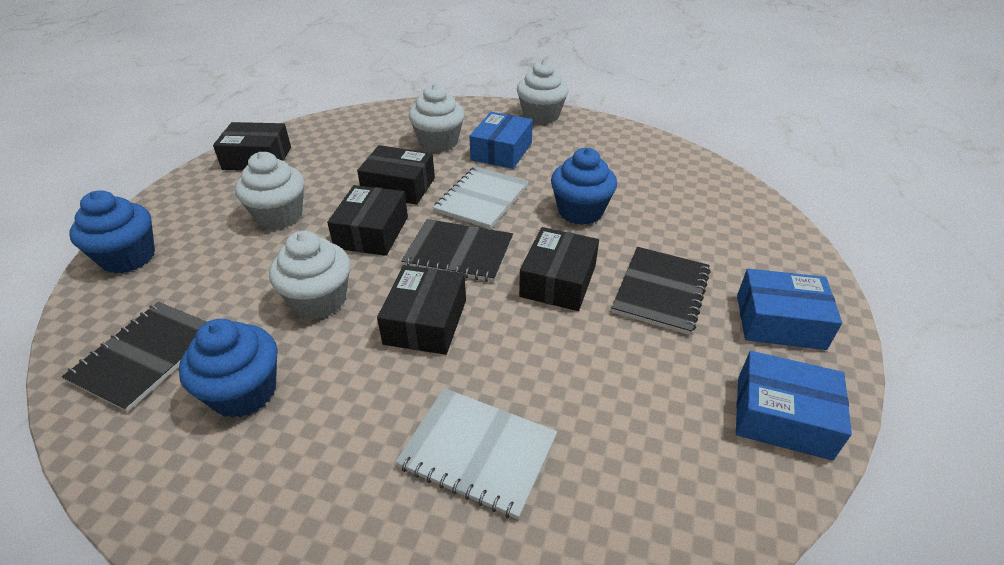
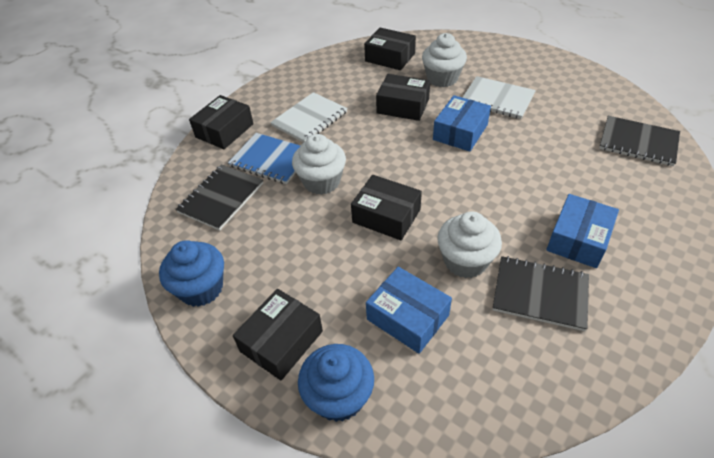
blue cupcake: 3 -> 2
blue notebook: 0 -> 1
white cupcake: 4 -> 3

